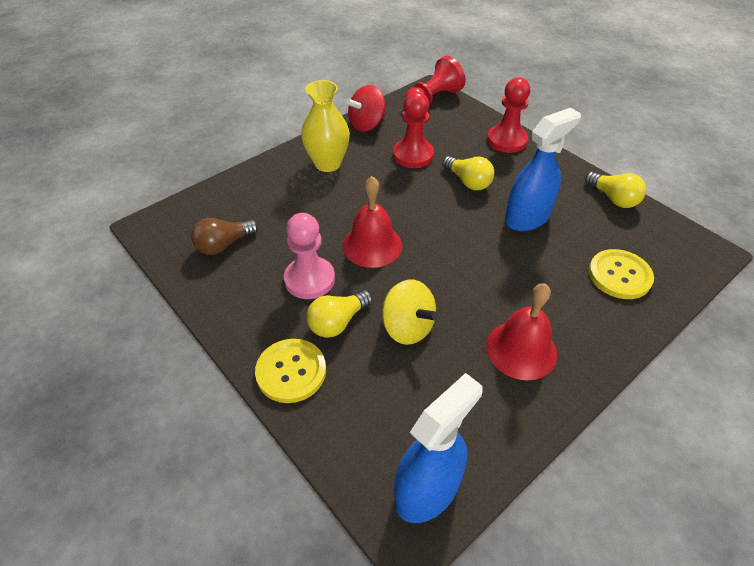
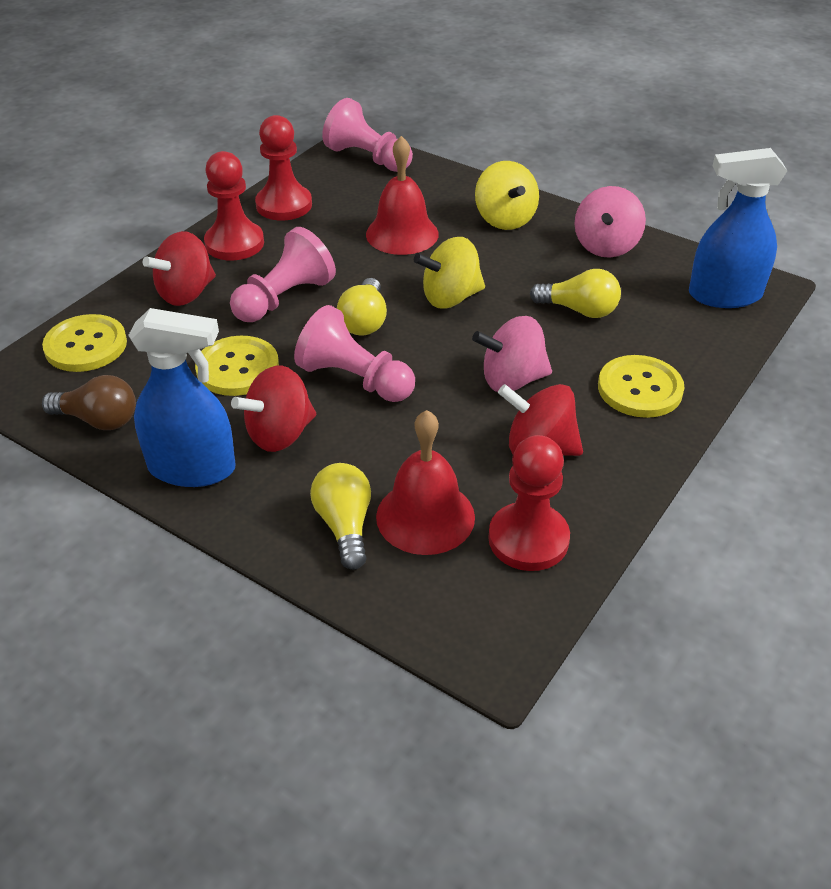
pink pawn: 1 -> 3
pink spinning top: 0 -> 2
red spinning top: 1 -> 3
yellow button: 2 -> 3
yellow spinning top: 1 -> 2
yellow vase: 1 -> 0

